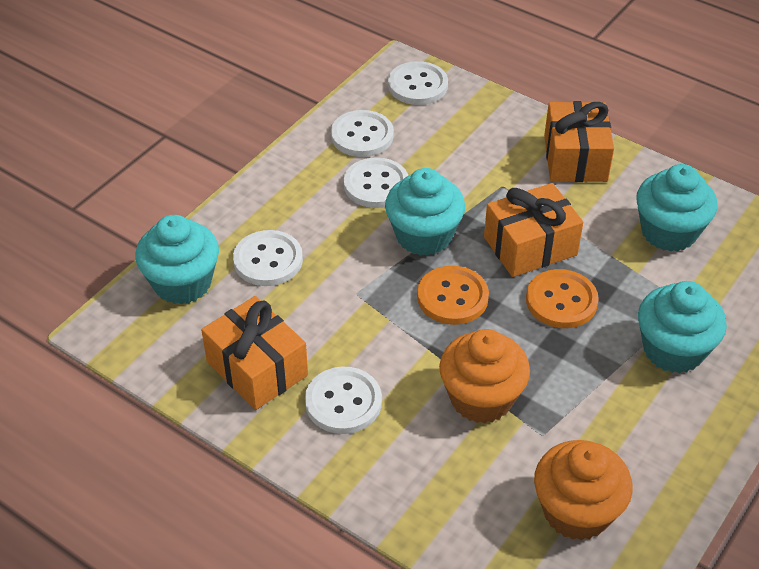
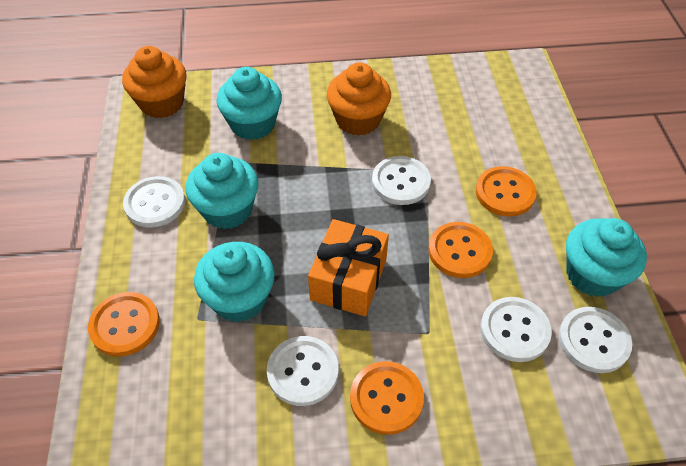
orange button: 2 -> 4
orange gift: 3 -> 1

